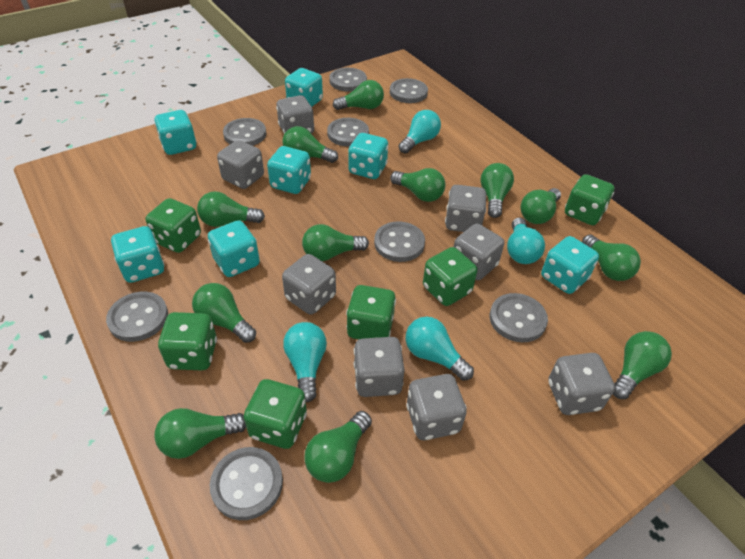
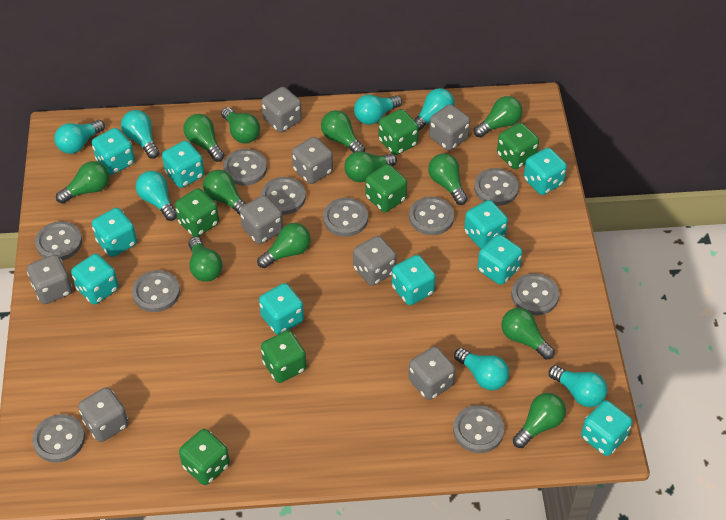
grey button: 8 -> 10
turquoise dice: 7 -> 10
turquoise light bulb: 4 -> 7

